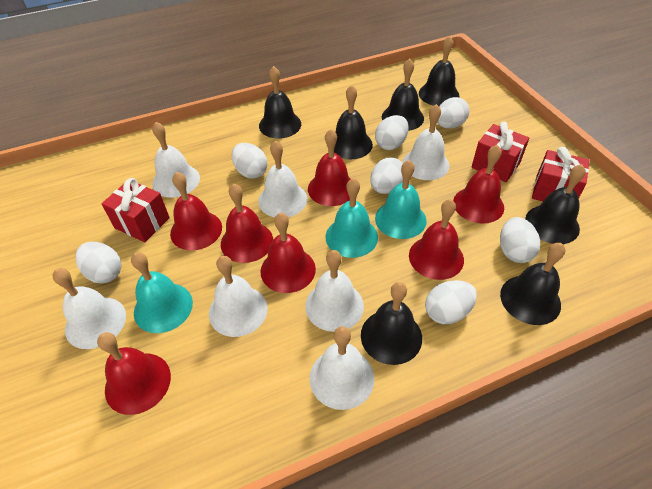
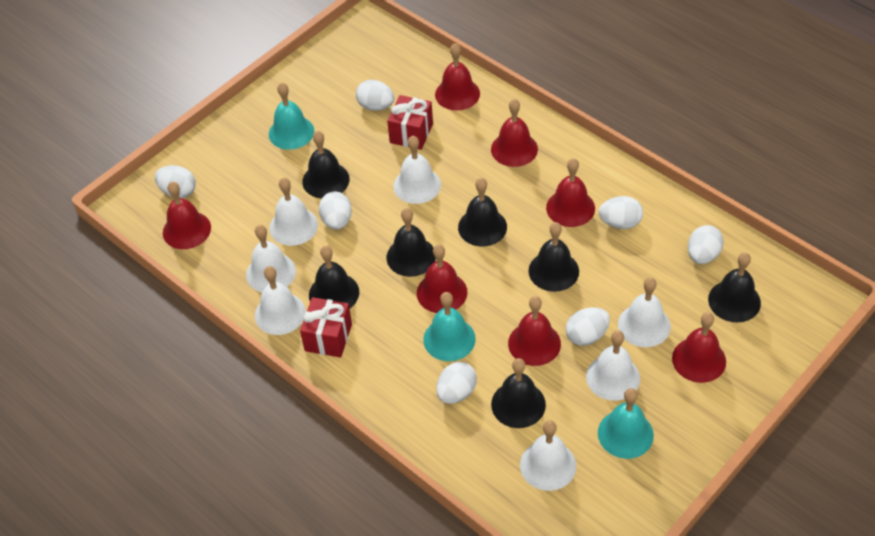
red gift: 3 -> 2

